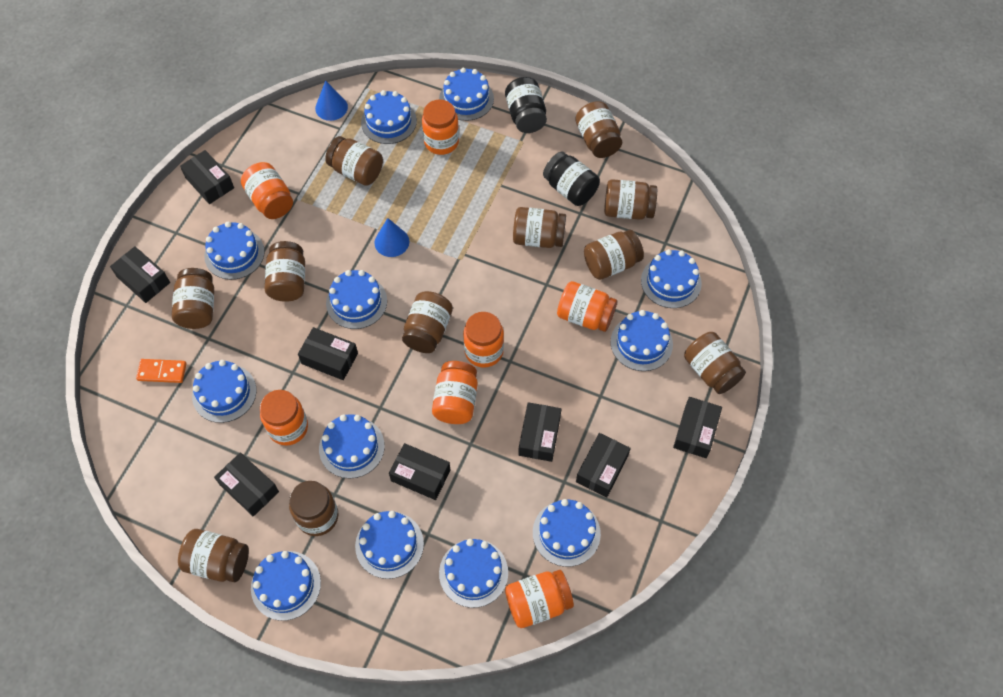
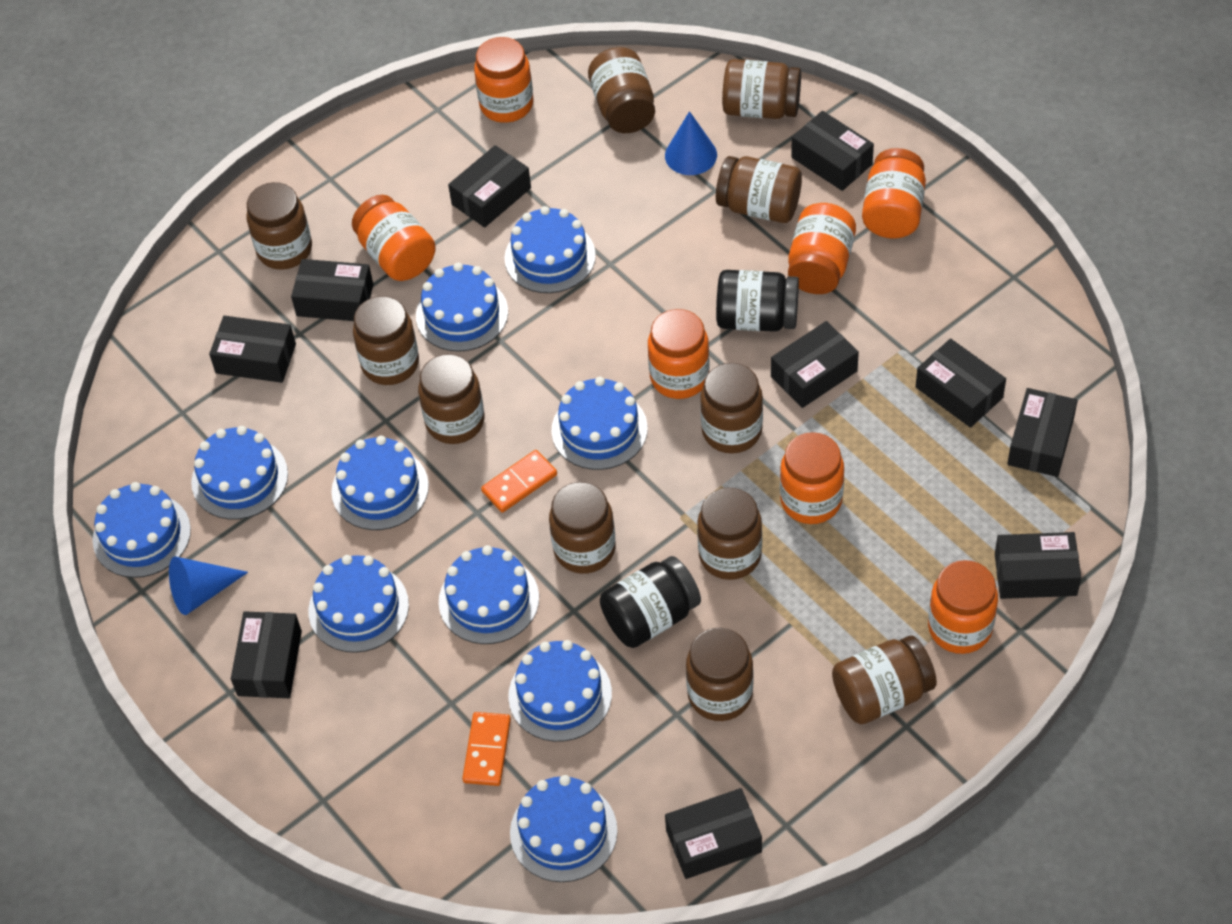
black box: 8 -> 10
blue cake: 12 -> 10
orange domino: 1 -> 2

